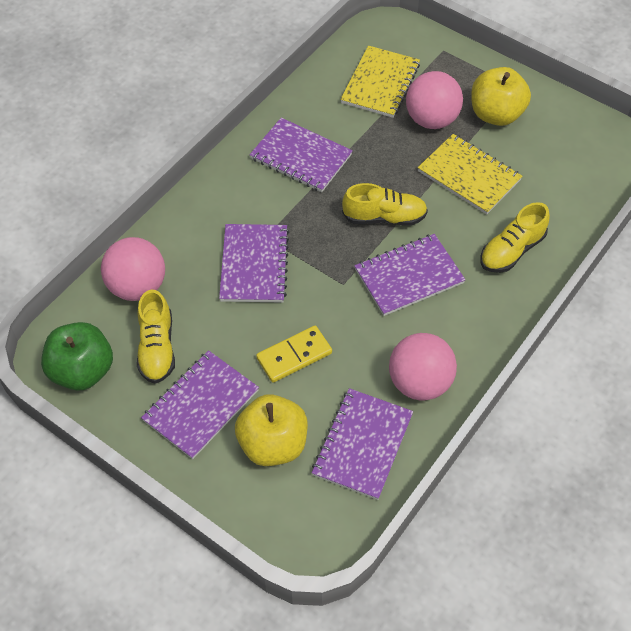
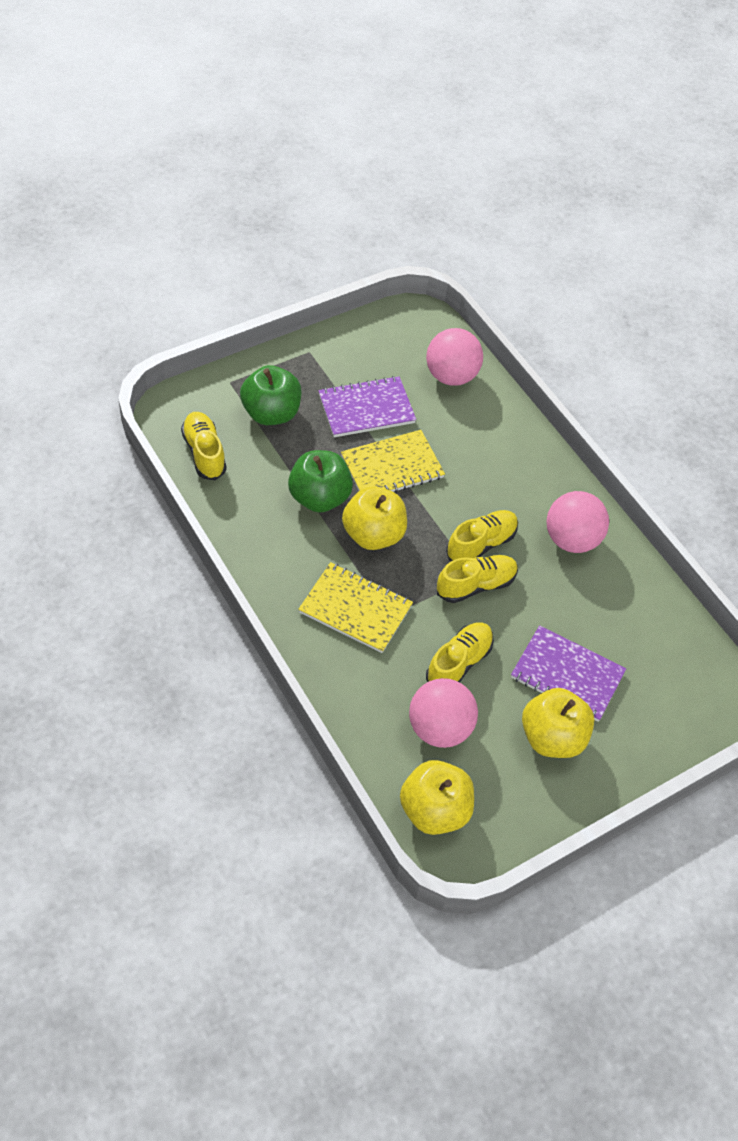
green apple: 1 -> 2
purple notebook: 5 -> 2
yellow apple: 2 -> 3
yellow domino: 1 -> 0
yellow shoe: 3 -> 4

